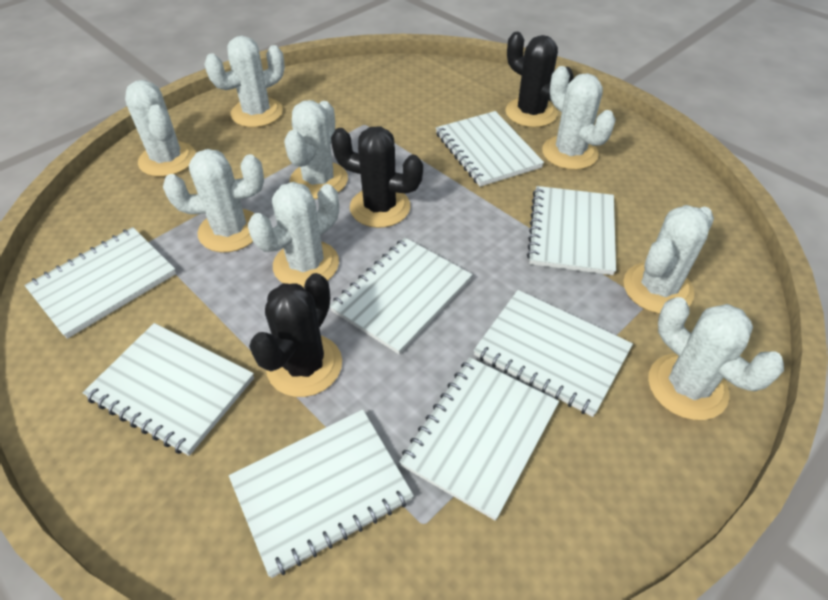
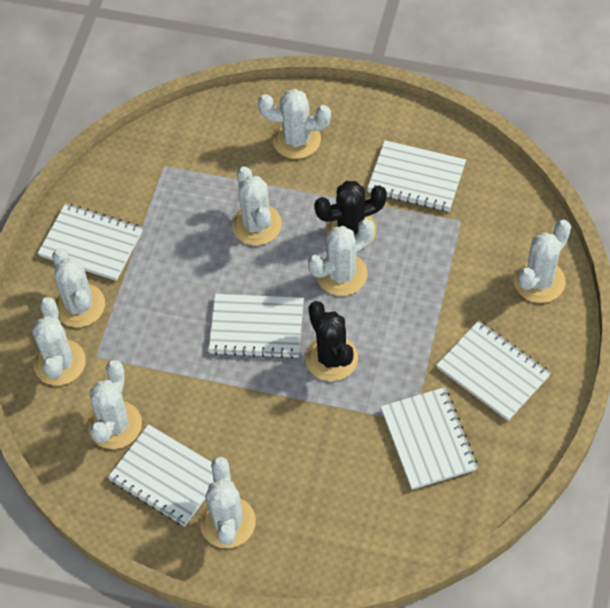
black cactus: 3 -> 2
white notebook: 8 -> 6

